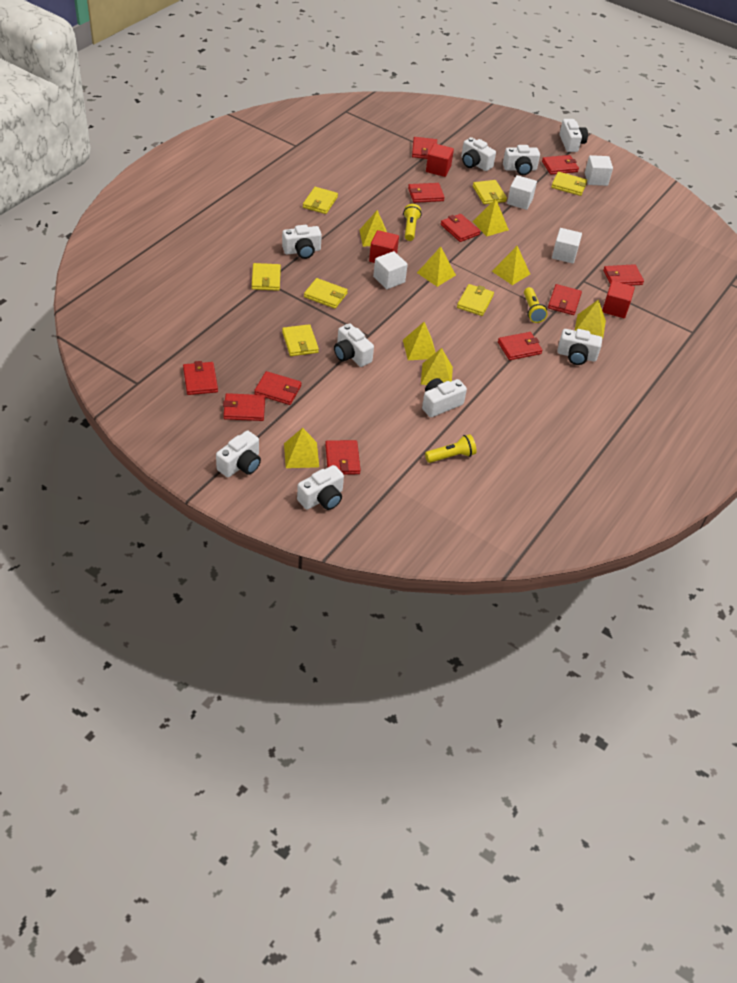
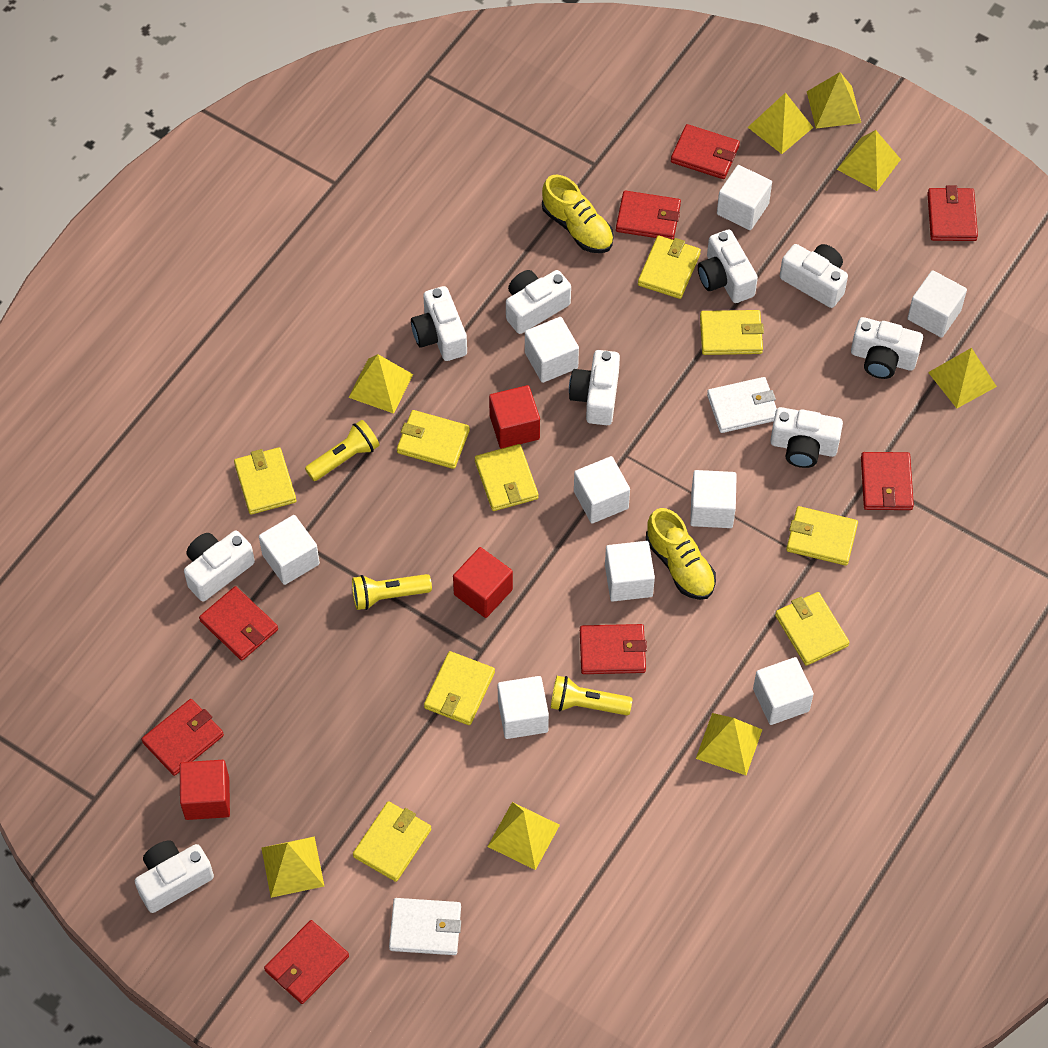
red wallet: 11 -> 8
white cube: 4 -> 9
white wallet: 0 -> 2
yellow shoe: 0 -> 2
yellow wallet: 7 -> 9

